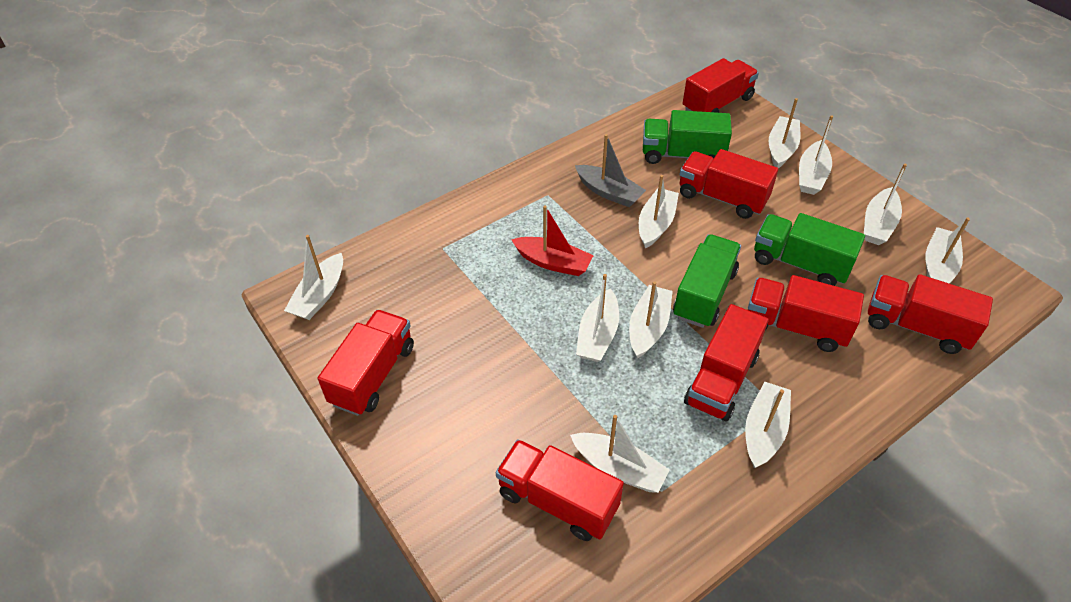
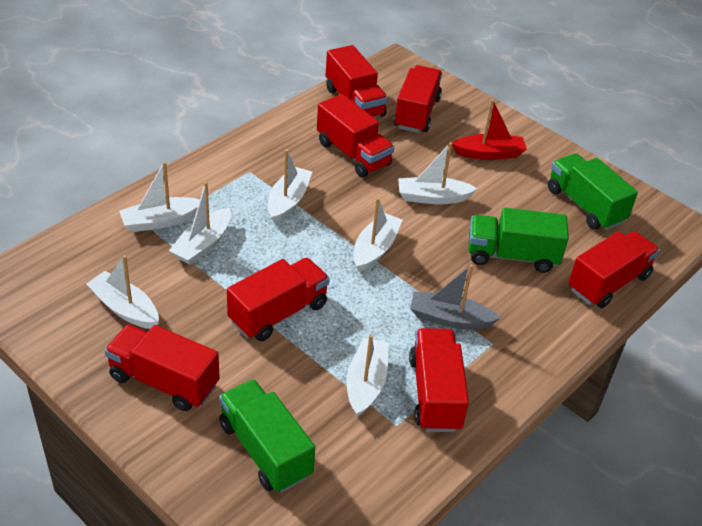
white boat: 10 -> 7

